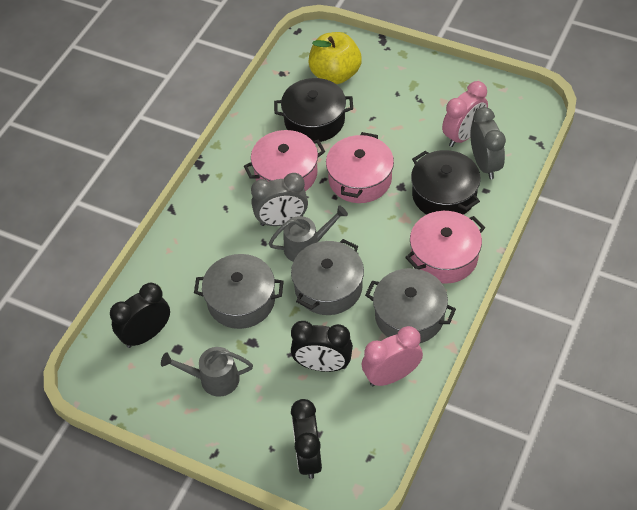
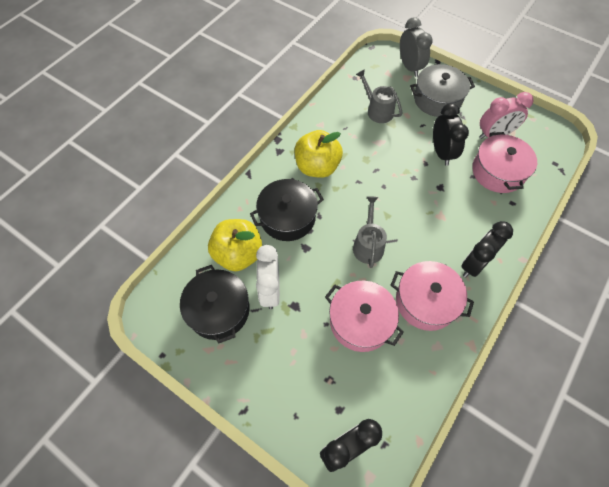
grey clock: 2 -> 1
grey pot: 3 -> 1
pink clock: 2 -> 1
white clock: 0 -> 1
yellow apple: 1 -> 2

